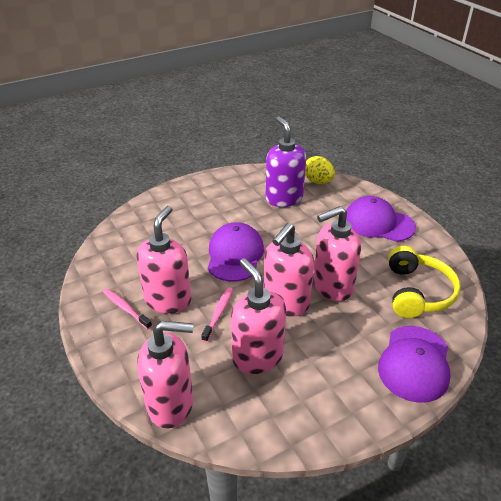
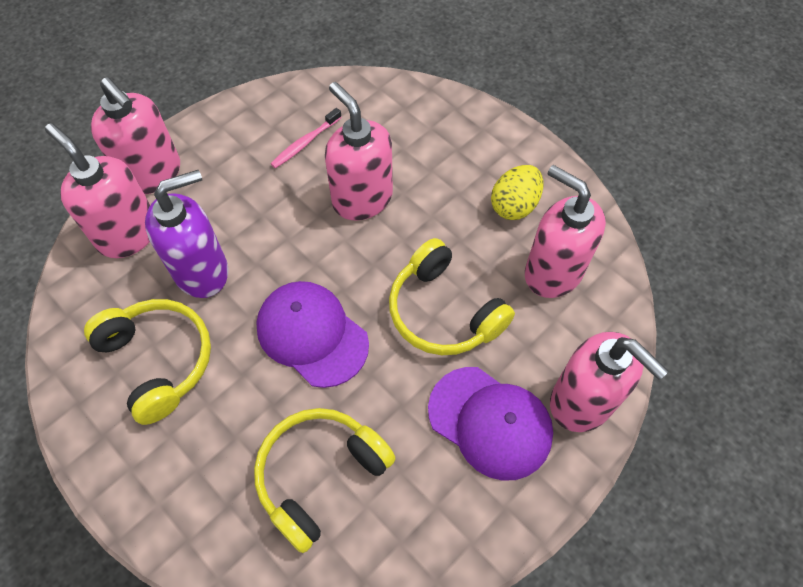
pink toothbrush: 2 -> 1
purple cap: 3 -> 2
yellow headphones: 1 -> 3

